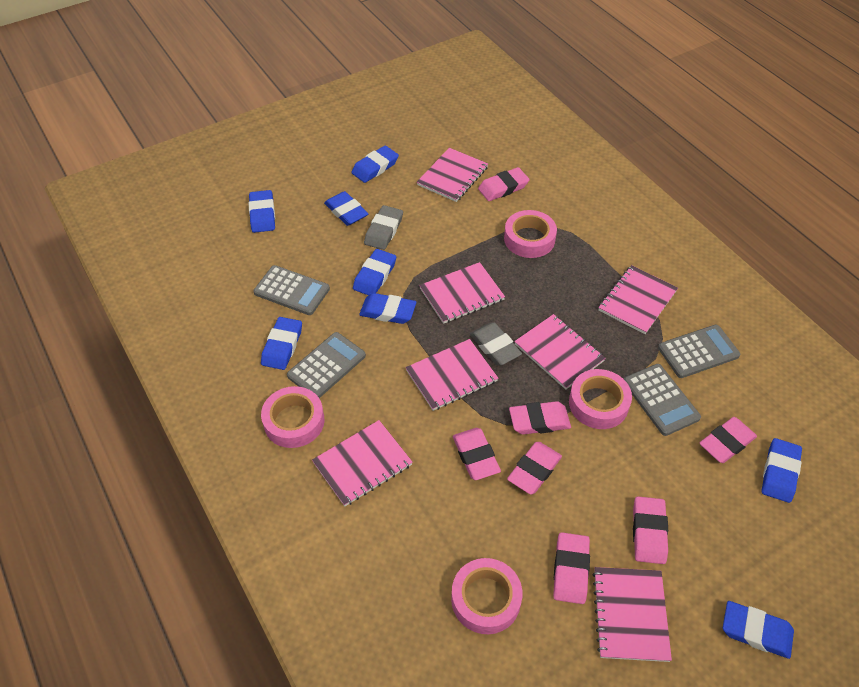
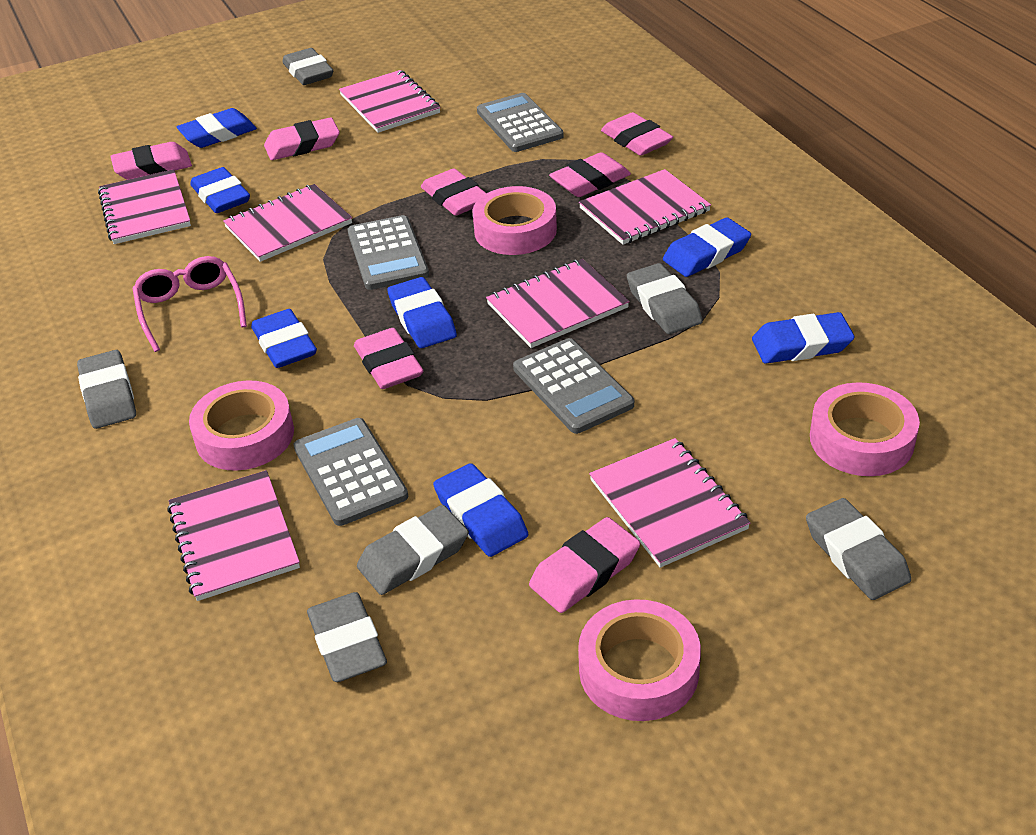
blue eraser: 8 -> 7
grey eraser: 2 -> 6
pink glasses: 0 -> 1

